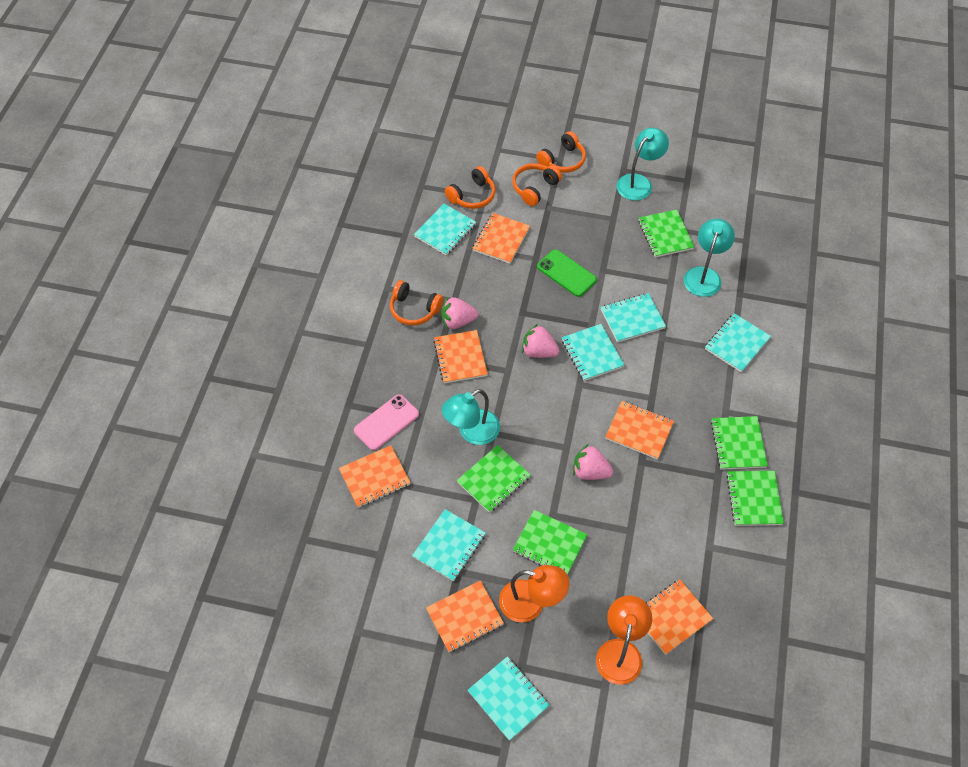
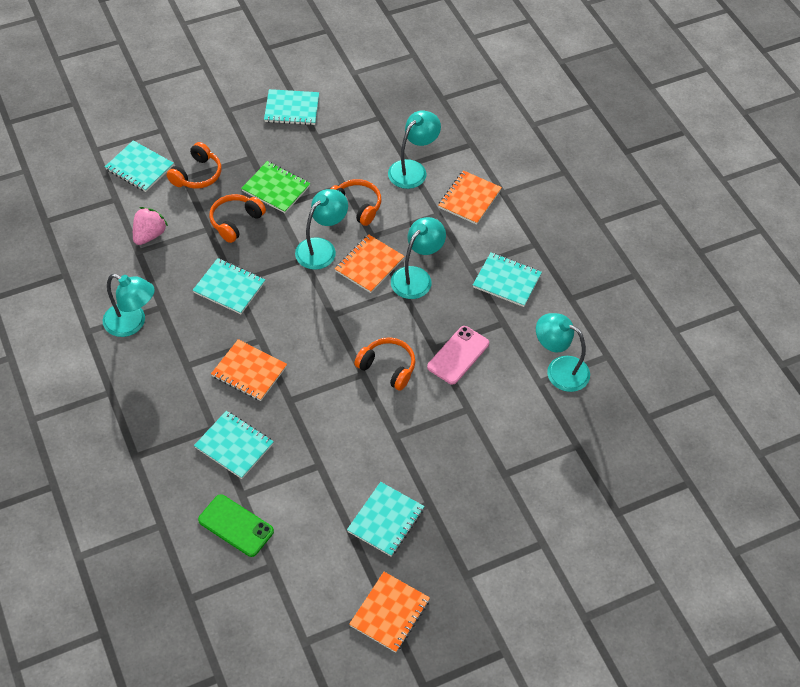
green notebook: 5 -> 1
orange lamp: 2 -> 0
orange notebook: 6 -> 4
pink strawberry: 3 -> 1
turquoise lamp: 3 -> 5

